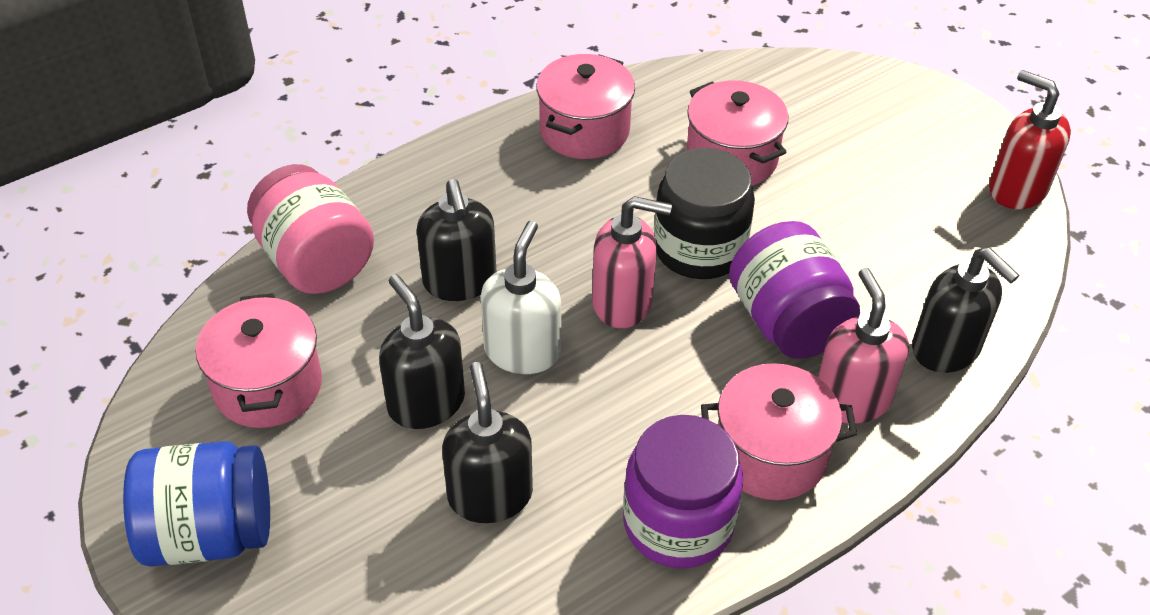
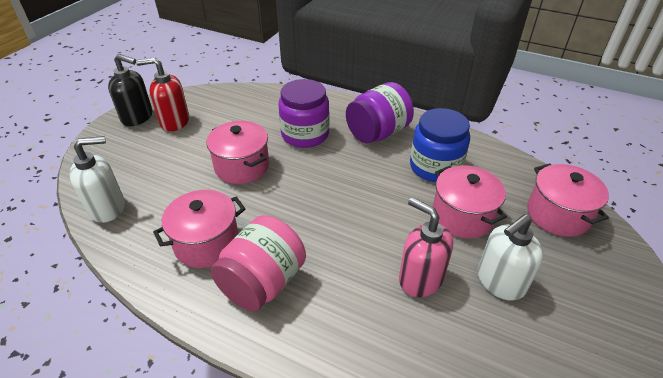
black jar: 1 -> 0
black soap dispenser: 4 -> 1
pink soap dispenser: 2 -> 1
white soap dispenser: 1 -> 2

